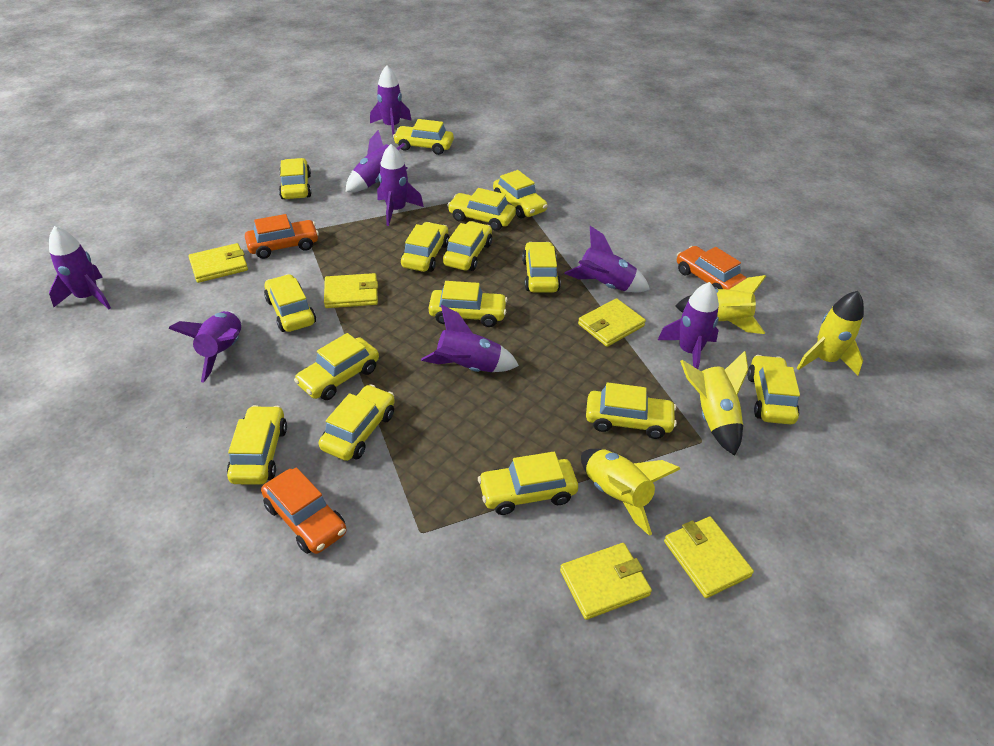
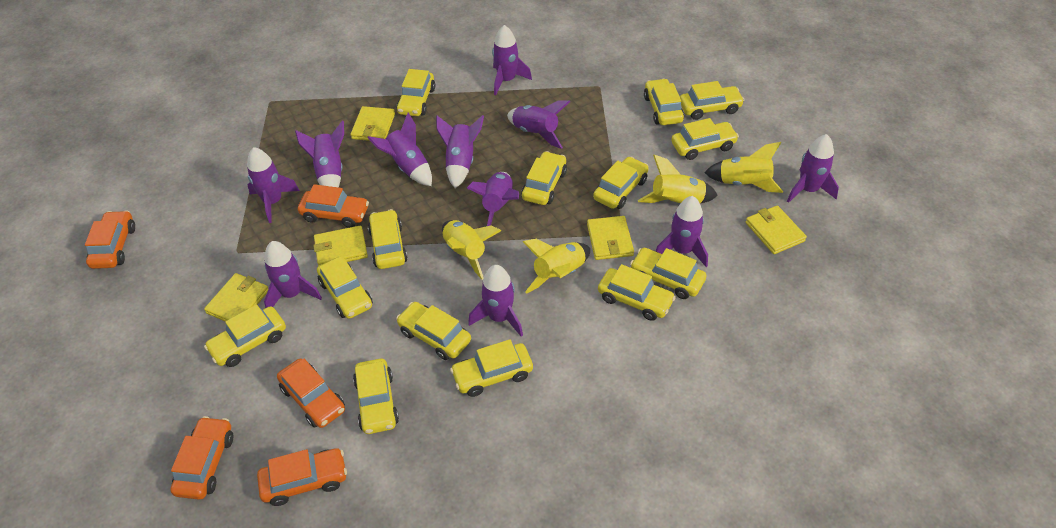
orange car: 3 -> 5
purple rocket: 8 -> 11
yellow car: 15 -> 14

